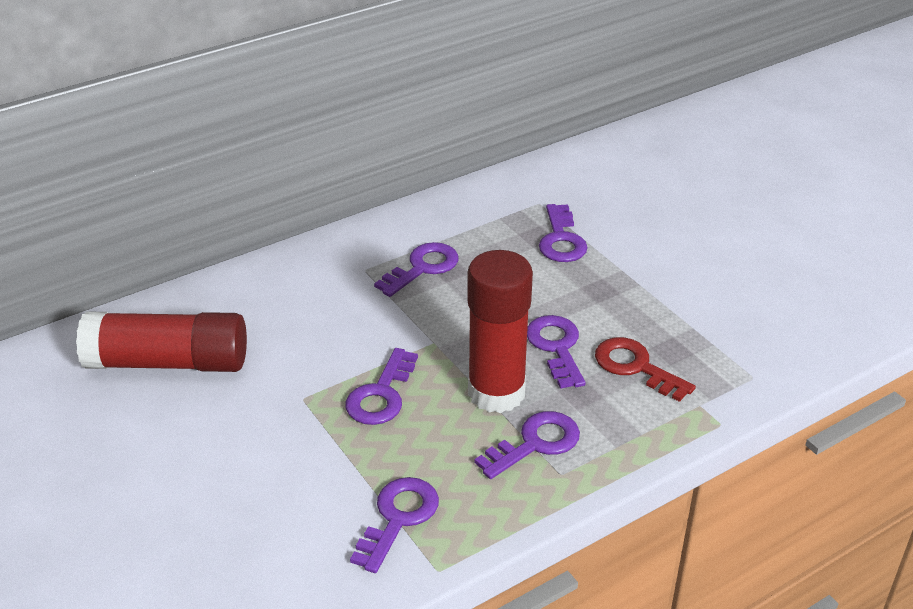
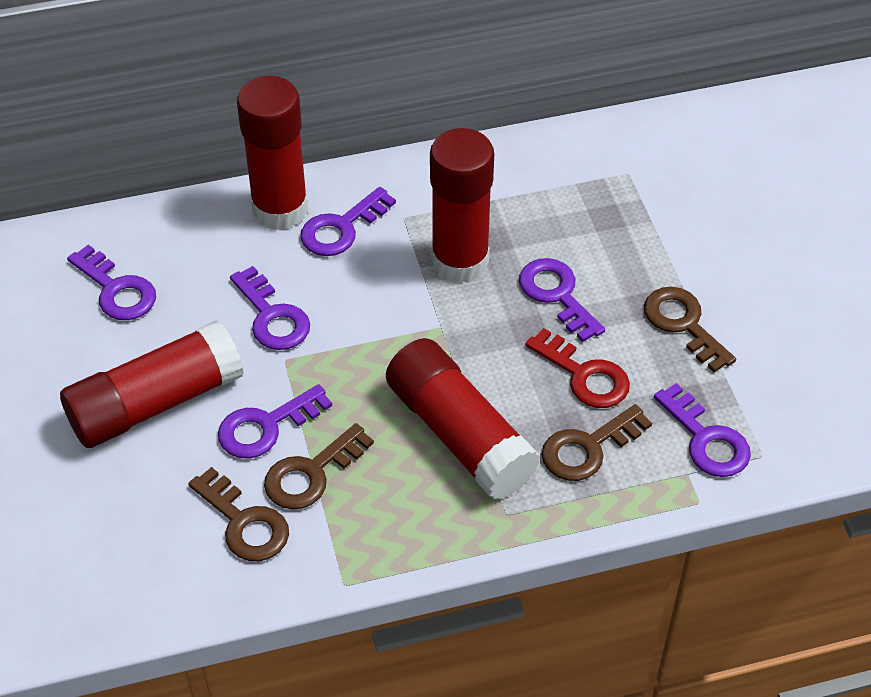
brown key: 0 -> 4
red glue stick: 2 -> 4

